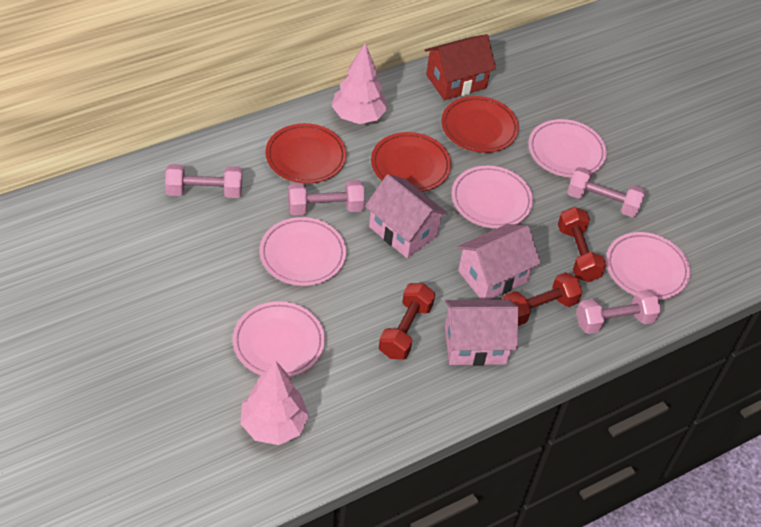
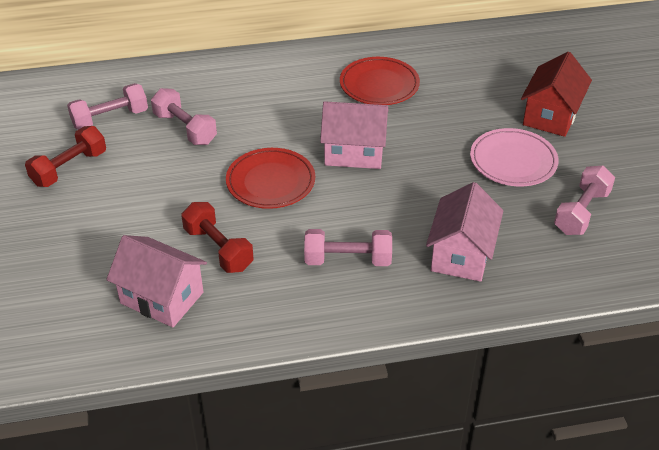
pink plate: 5 -> 1
pink tree: 2 -> 0
red dumbbell: 3 -> 2
red plate: 3 -> 2

